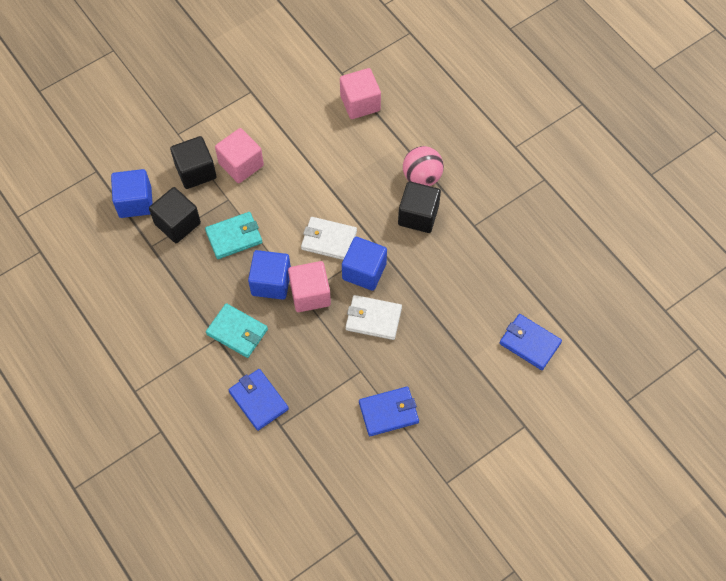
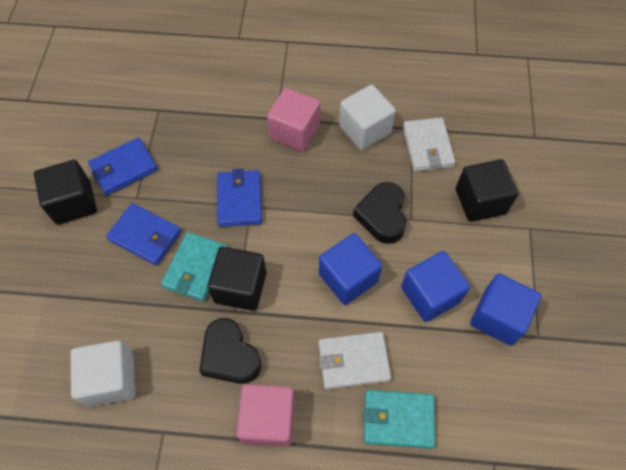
black heart: 0 -> 2
pink ball: 1 -> 0
pink cube: 3 -> 2
white cube: 0 -> 2

